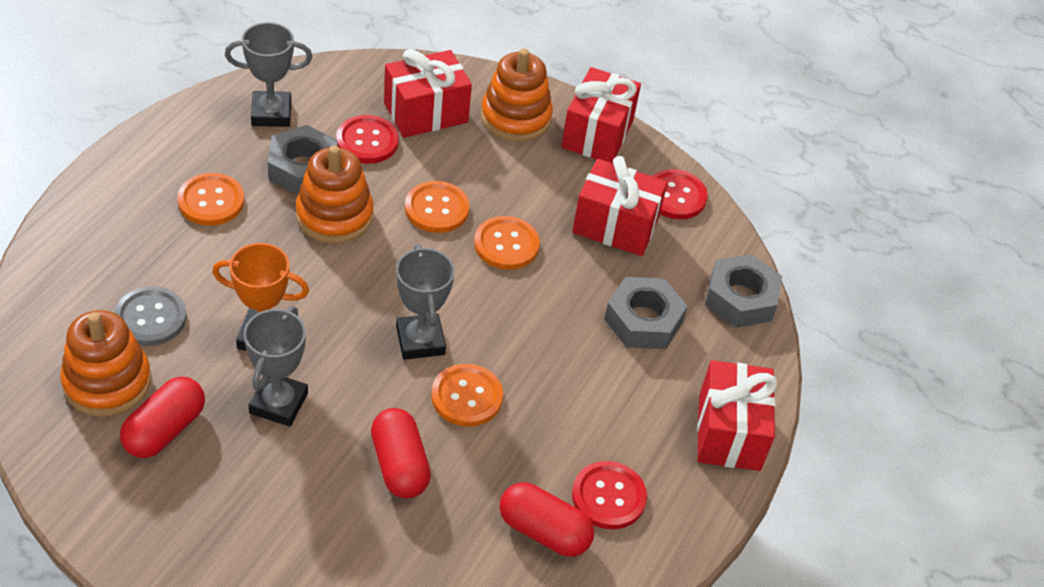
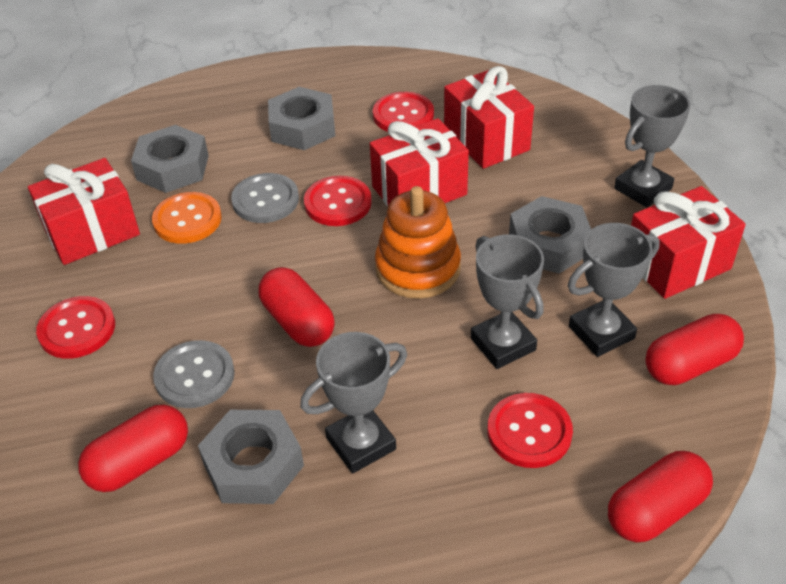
grey button: 1 -> 2
grey nut: 3 -> 4
grey trophy: 3 -> 4
orange button: 4 -> 1
orange stacking toy: 3 -> 1
orange trophy: 1 -> 0
red button: 3 -> 4
red capsule: 3 -> 4

